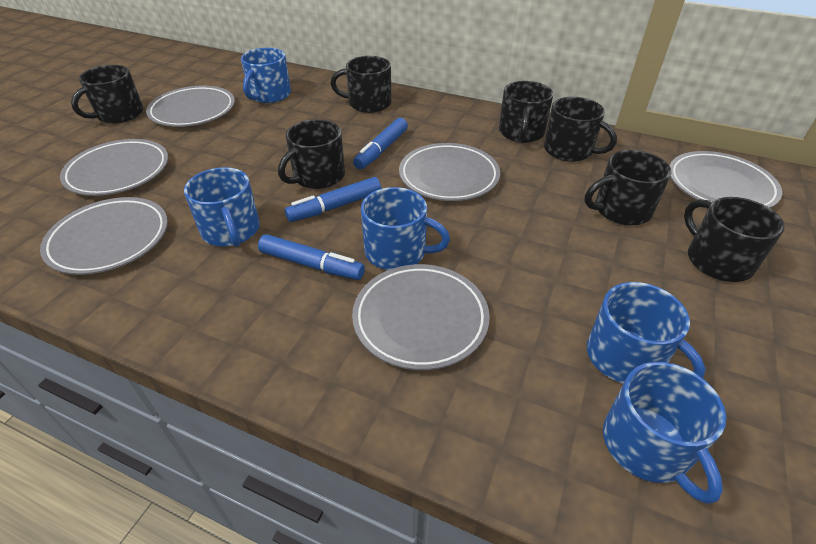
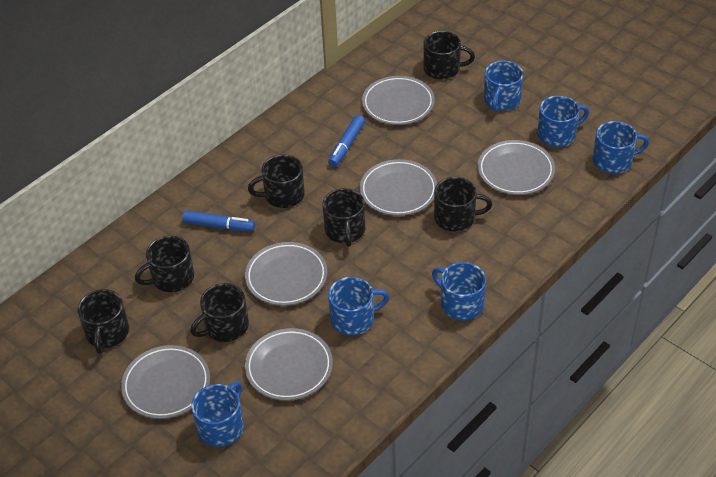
blue marker: 3 -> 2
blue mug: 5 -> 6

